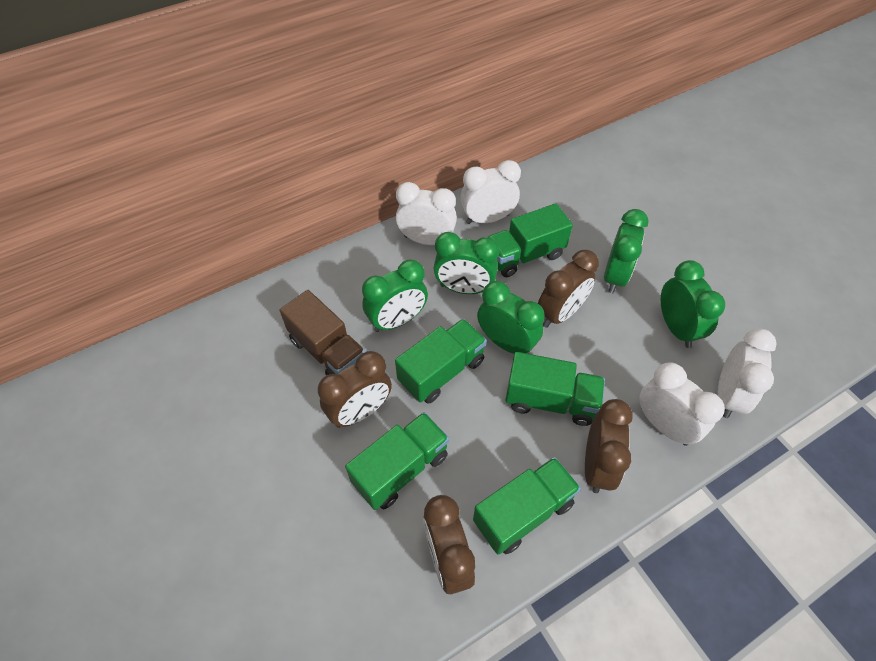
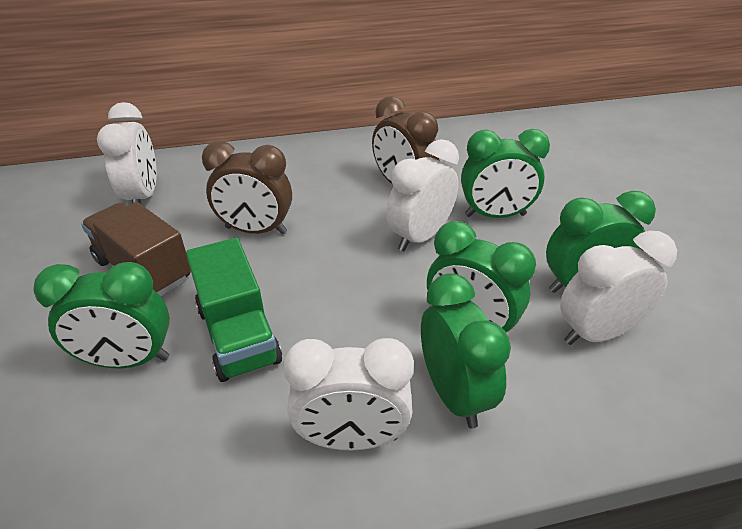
brown clock: 4 -> 2
green truck: 5 -> 1

